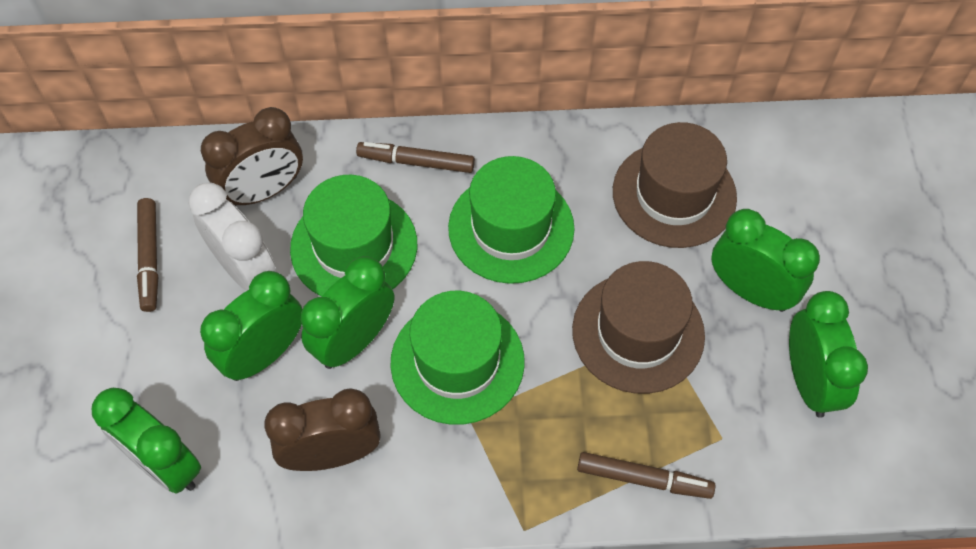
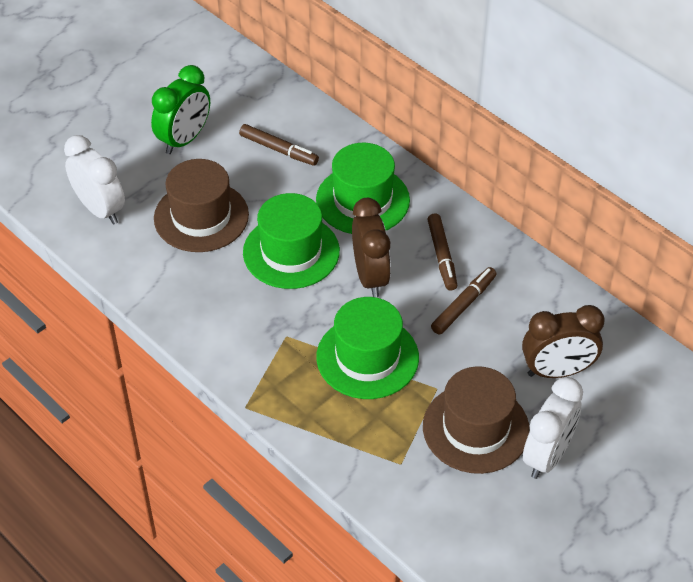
green clock: 5 -> 1
white clock: 1 -> 2

